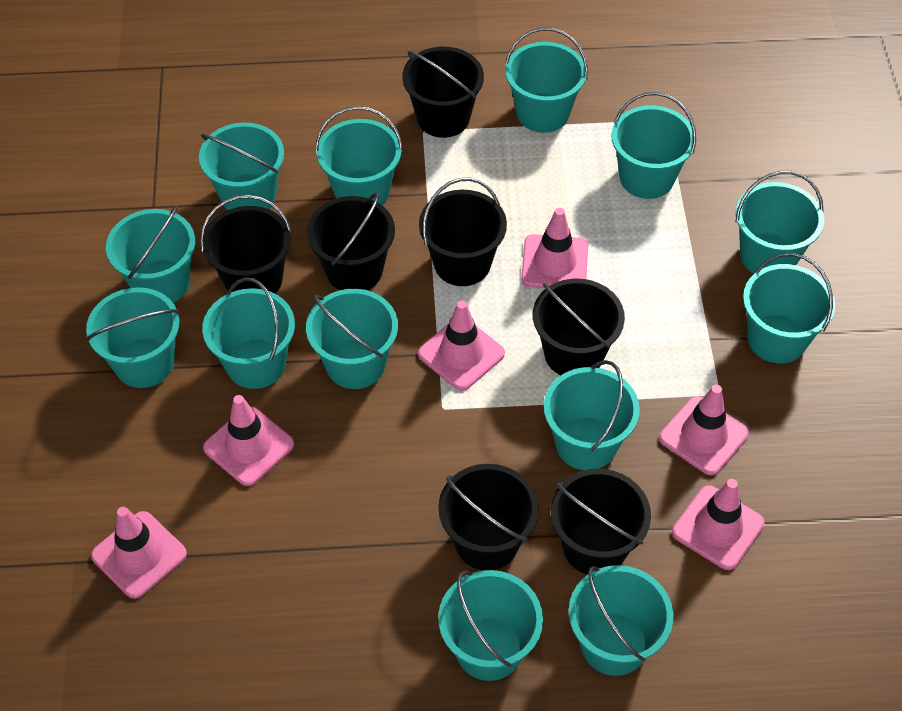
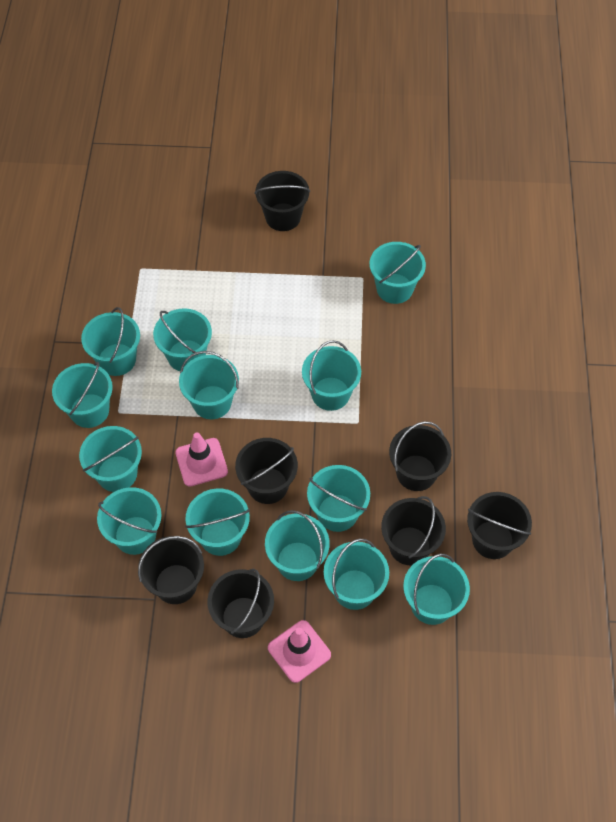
pink traffic cone: 6 -> 2

